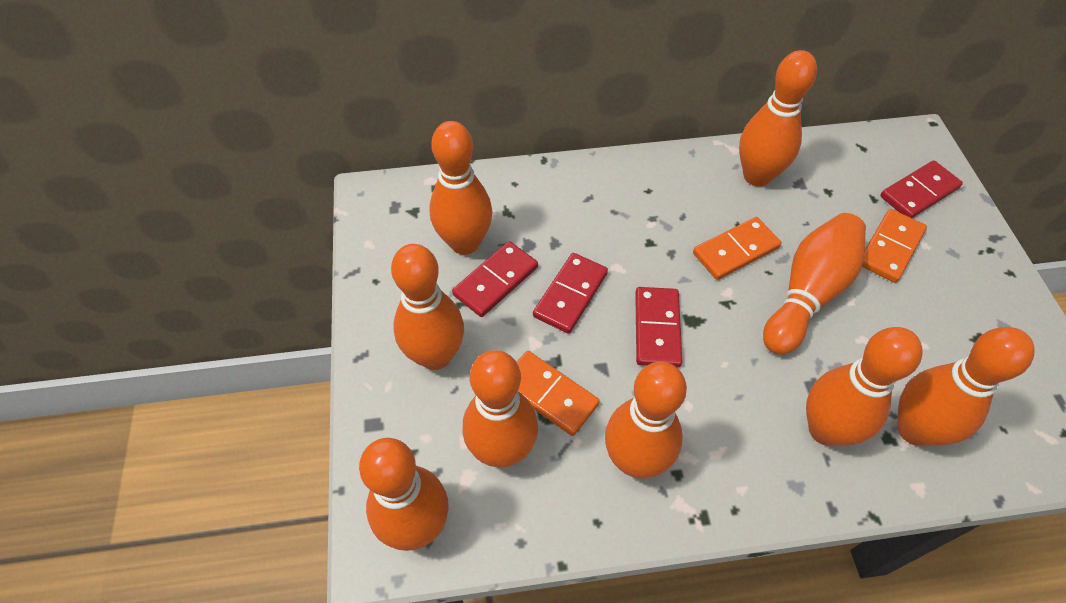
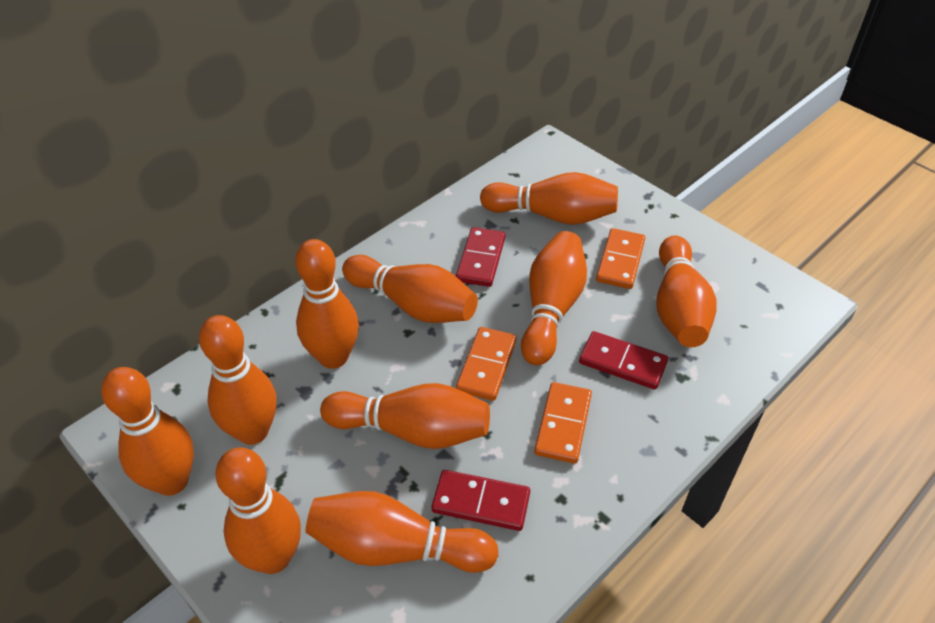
orange bowling pin: 9 -> 10
red domino: 4 -> 3

